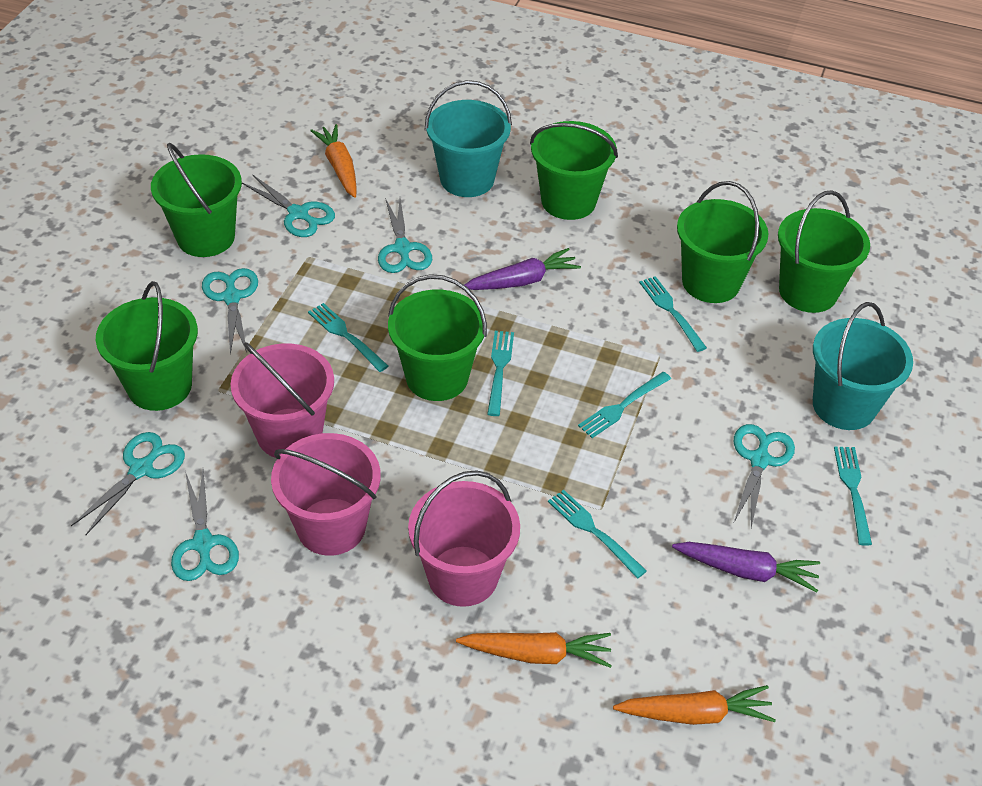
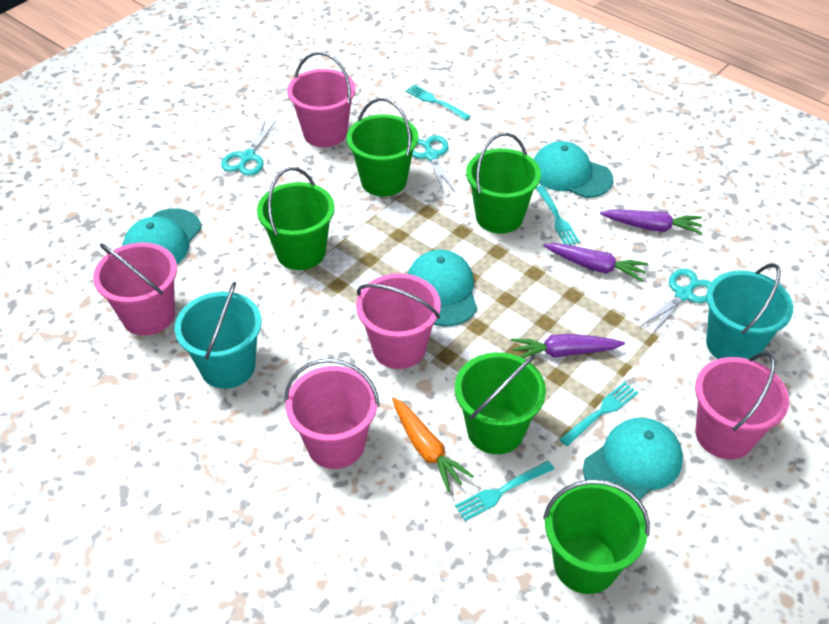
green bucket: 6 -> 5
orange carrot: 3 -> 1
pink bucket: 3 -> 5
purple carrot: 2 -> 3
turquoise cap: 0 -> 4
turquoise fork: 6 -> 4
turquoise scissors: 6 -> 3

